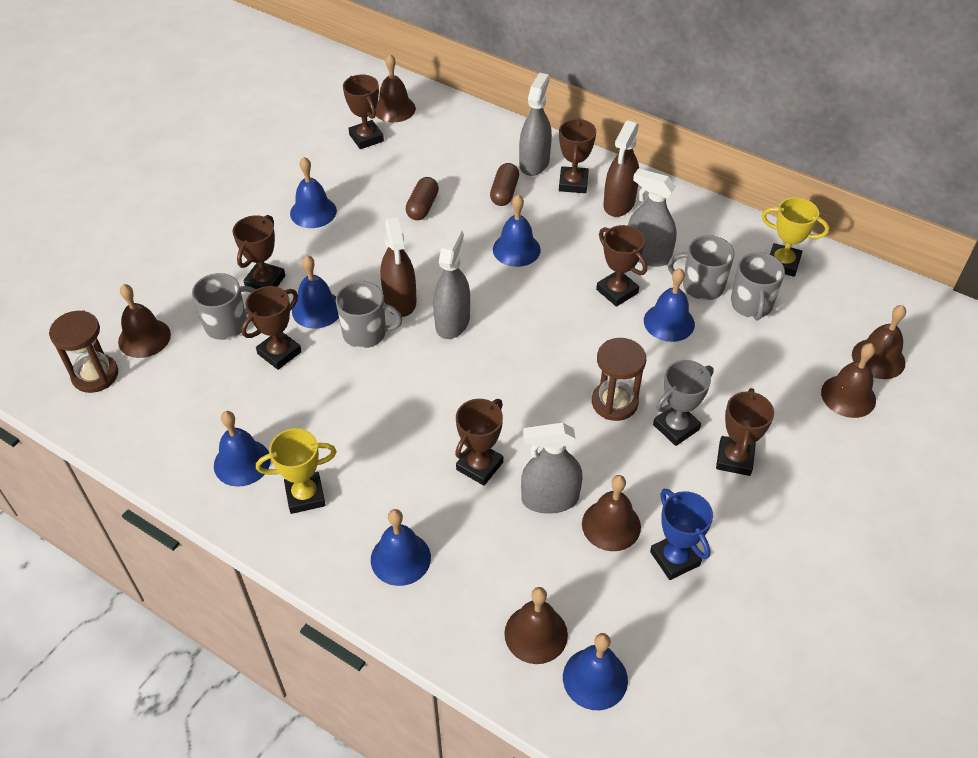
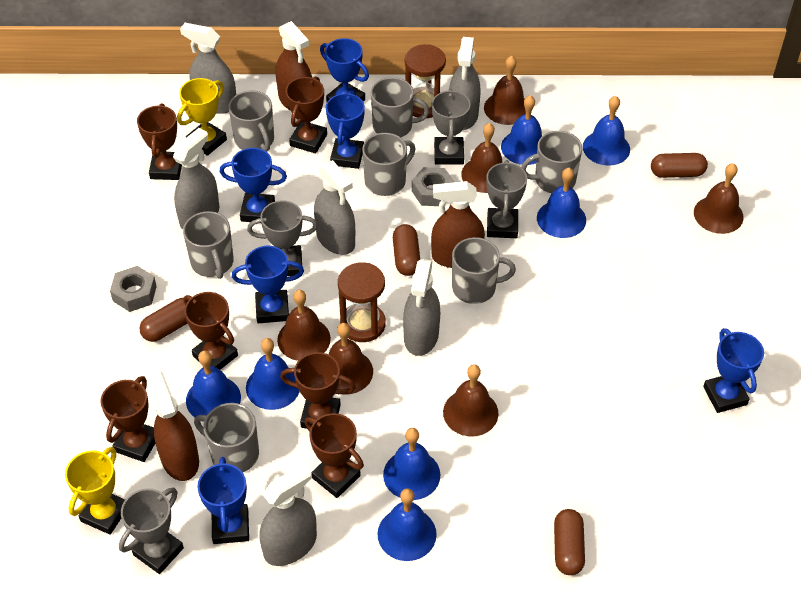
blue trophy: 1 -> 6
brown capsule: 2 -> 4
brown spray bottle: 2 -> 3
brown trophy: 7 -> 6
grey mug: 4 -> 7
grey nut: 0 -> 2
grey spray bottle: 4 -> 6
grey trophy: 1 -> 4

